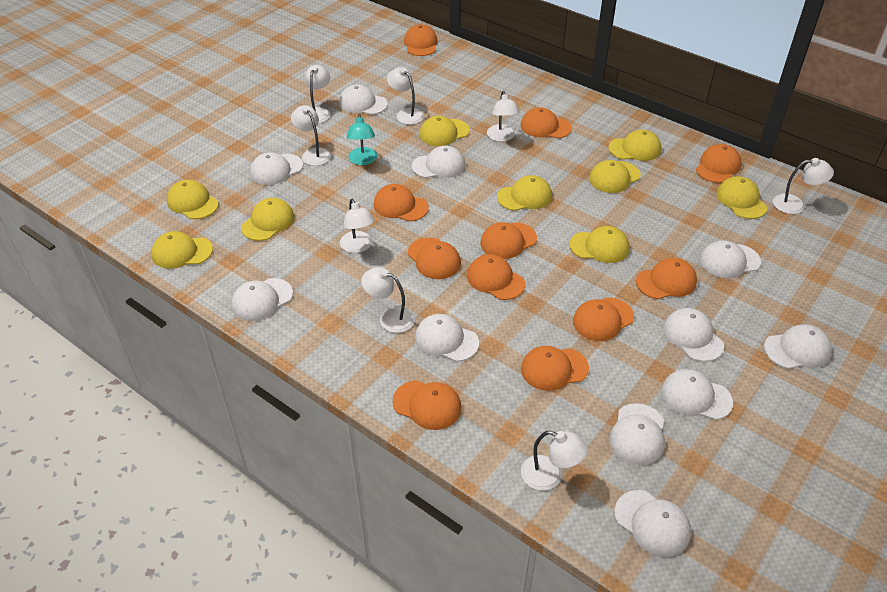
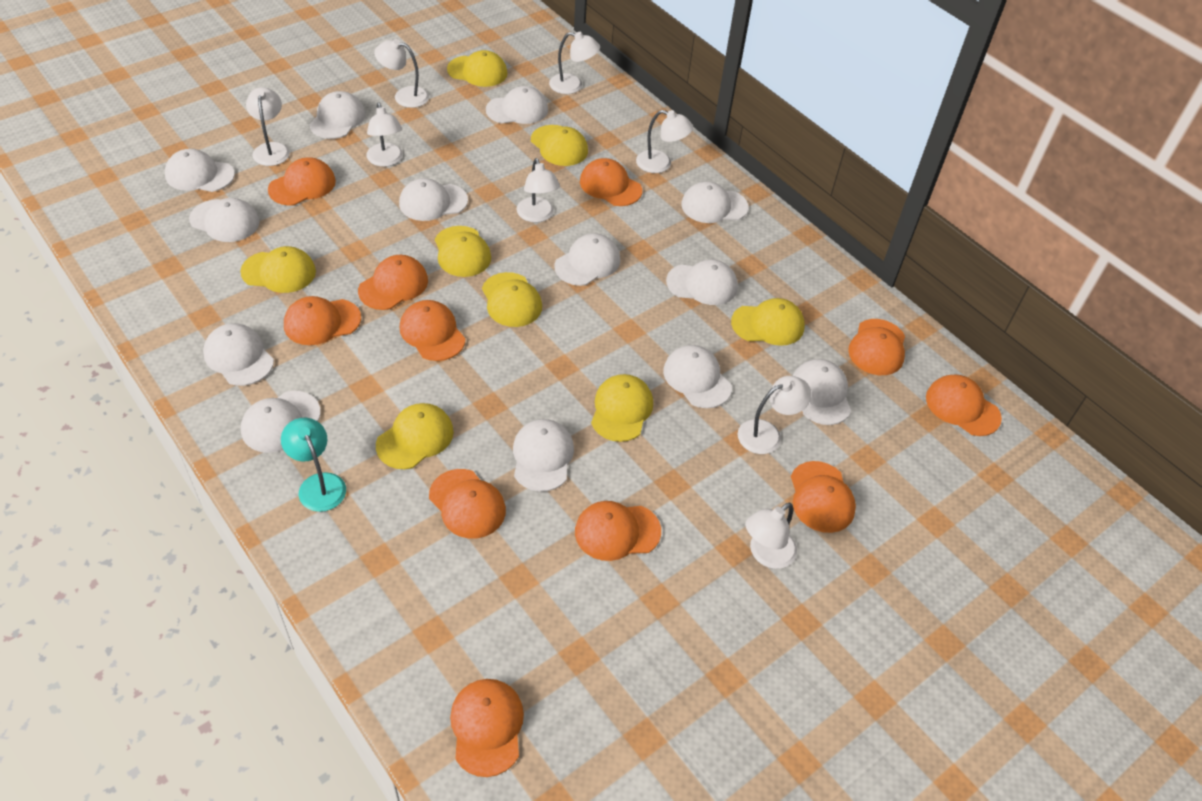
white cap: 11 -> 13
yellow cap: 9 -> 8

